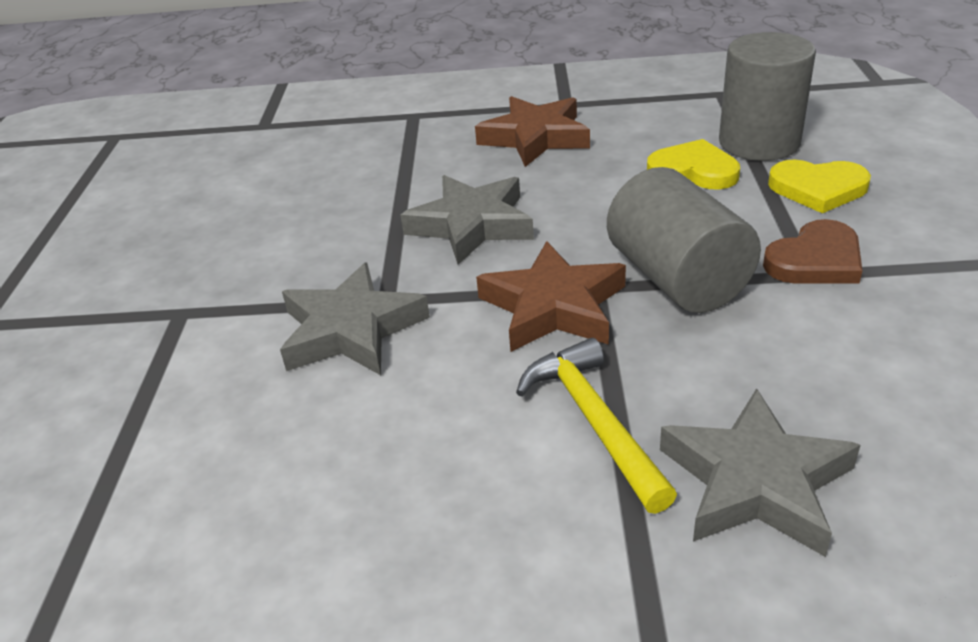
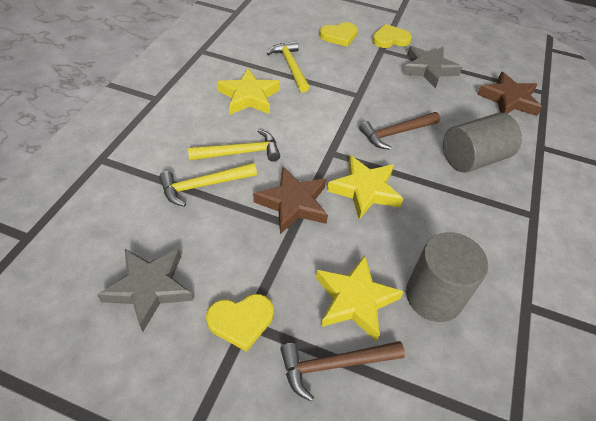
brown hammer: 0 -> 2
brown heart: 1 -> 0
grey star: 3 -> 2
yellow hammer: 1 -> 3
yellow heart: 2 -> 3
yellow star: 0 -> 3

